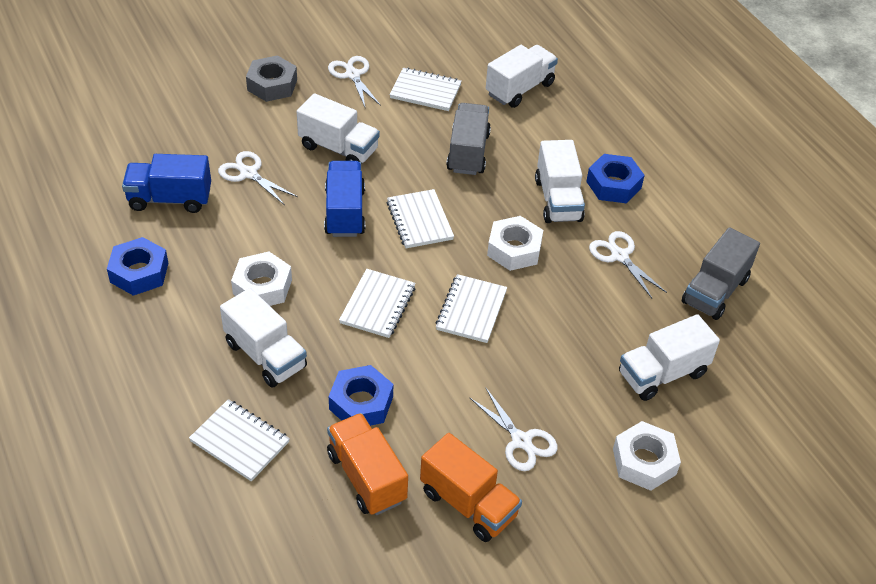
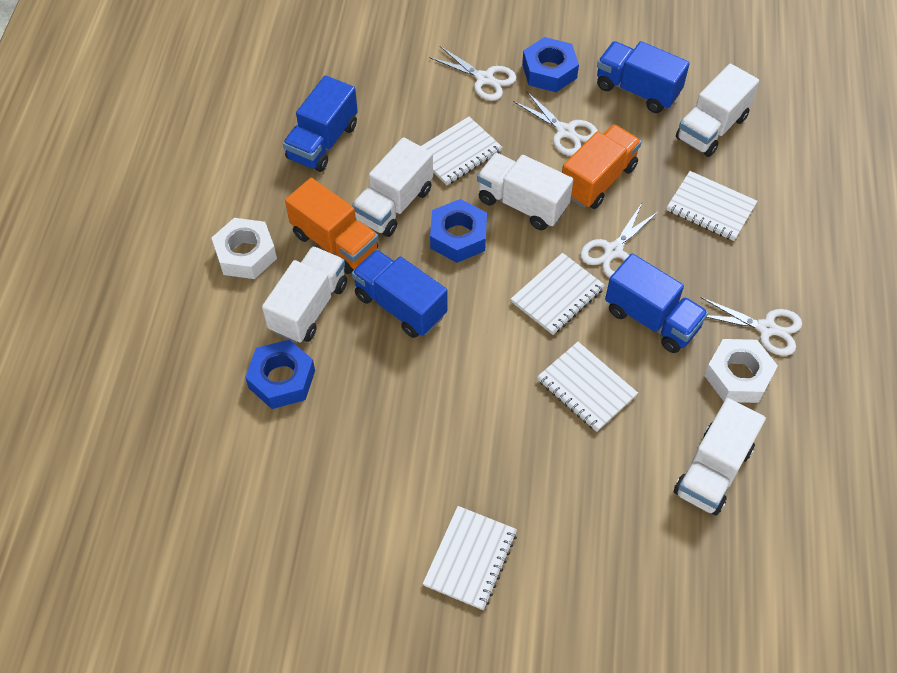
blue truck: 2 -> 4
grey nut: 1 -> 0
grey truck: 2 -> 0
white nut: 3 -> 2

